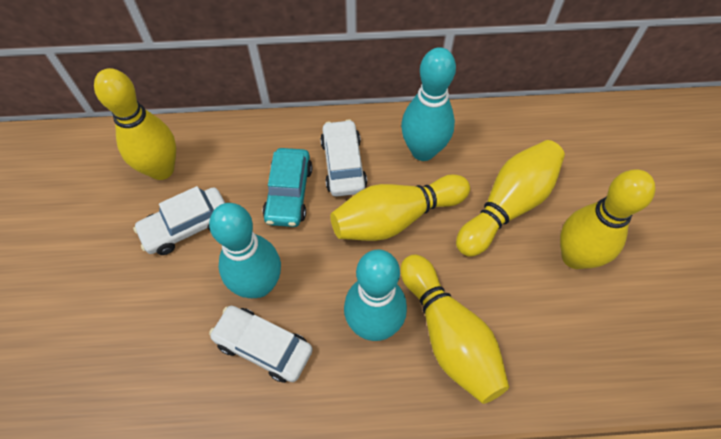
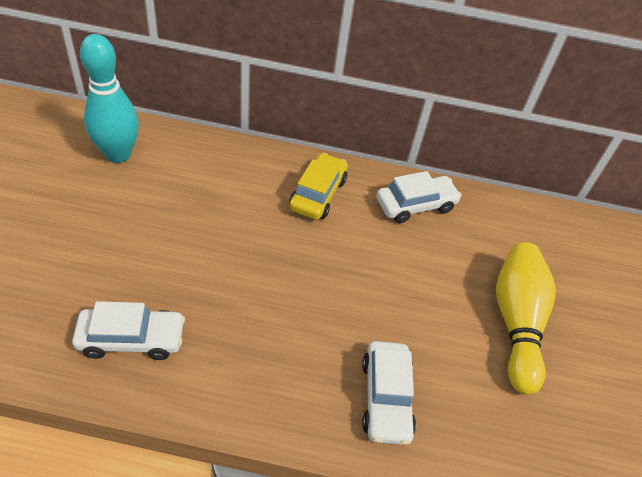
turquoise bowling pin: 3 -> 1
turquoise car: 1 -> 0
yellow bowling pin: 5 -> 1
yellow car: 0 -> 1

